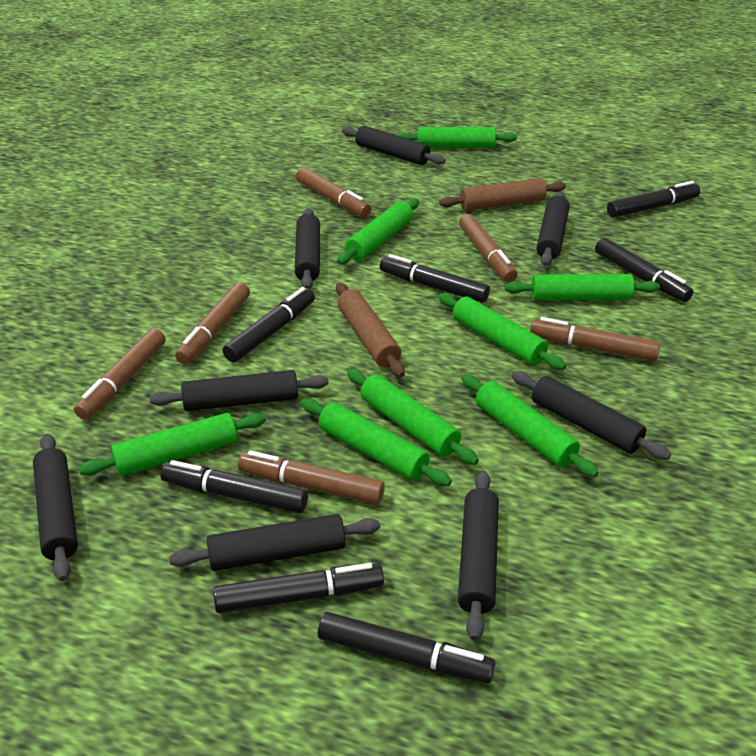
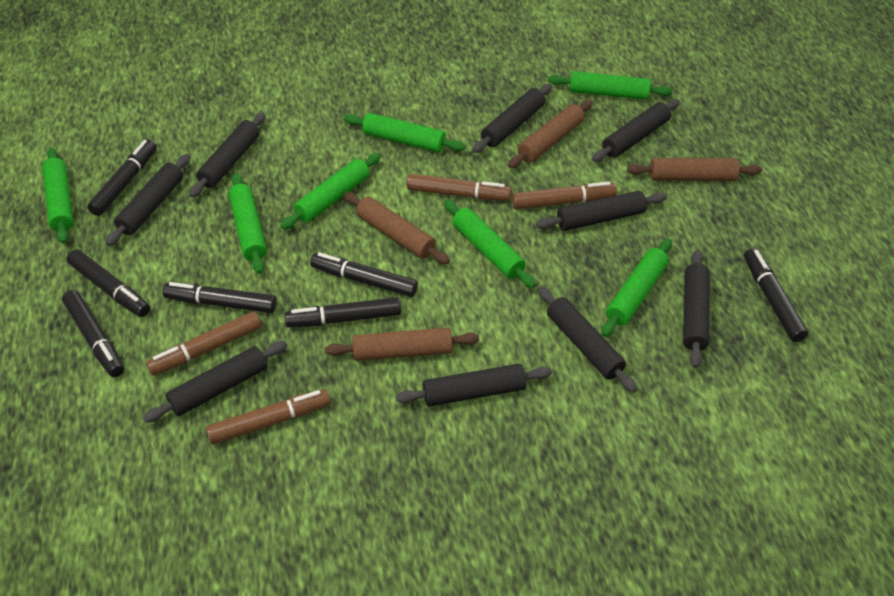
black rolling pin: 8 -> 9
brown marker: 6 -> 4
brown rolling pin: 2 -> 4
green rolling pin: 8 -> 7

